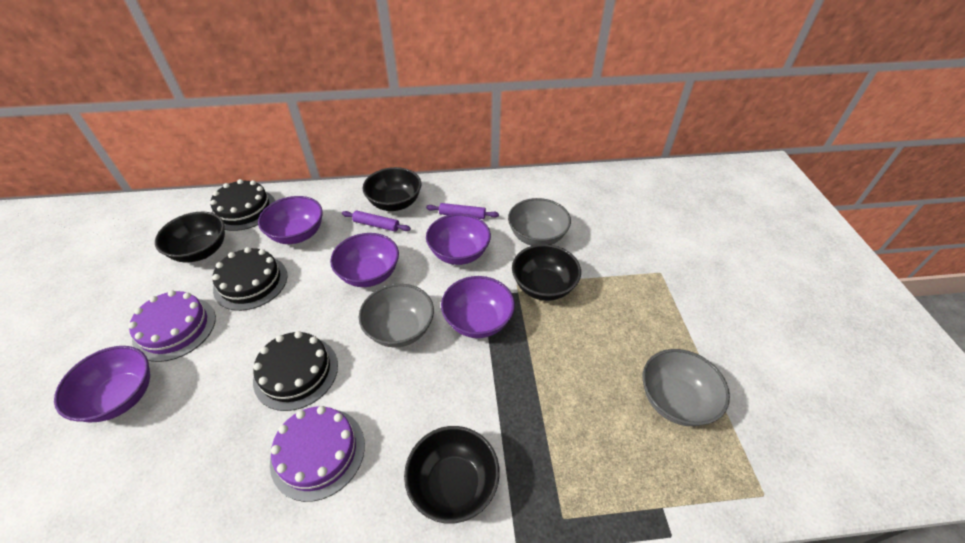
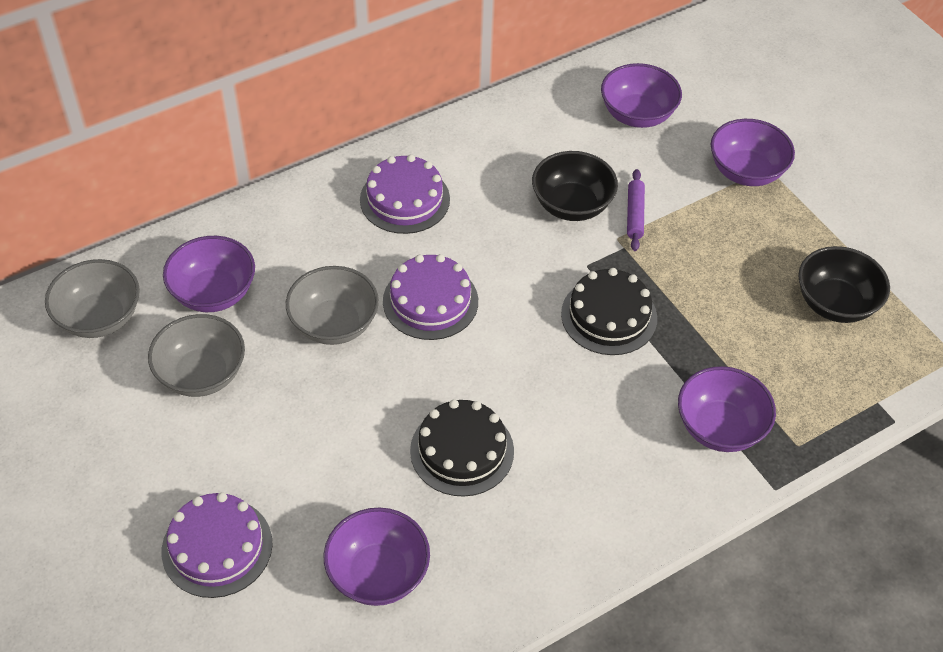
black bowl: 4 -> 2
black cake: 3 -> 2
purple cake: 2 -> 3
purple rolling pin: 2 -> 1

